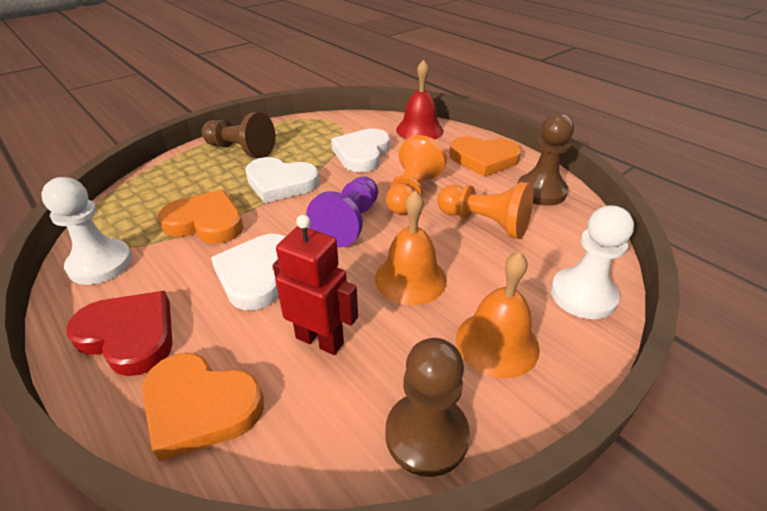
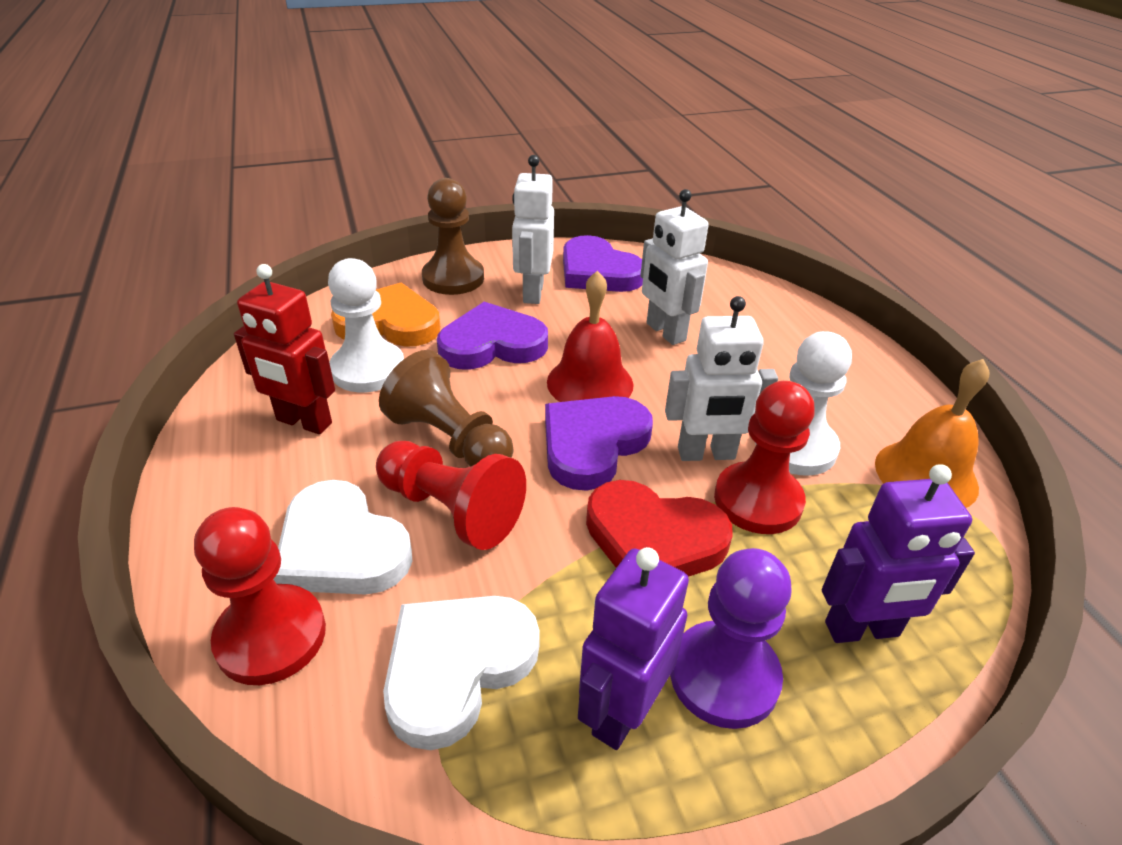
brown pawn: 3 -> 2
orange bell: 2 -> 1
orange heart: 3 -> 1
orange pawn: 2 -> 0
purple heart: 0 -> 3
purple robot: 0 -> 2
red pawn: 0 -> 3
white heart: 3 -> 2
white robot: 0 -> 3

